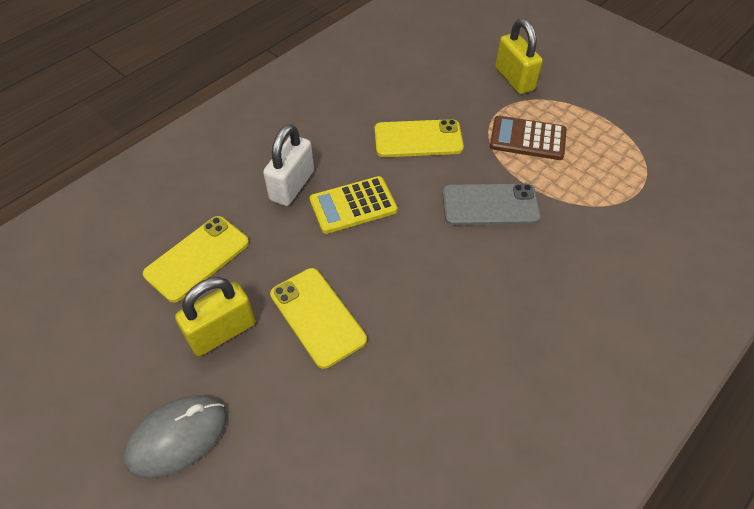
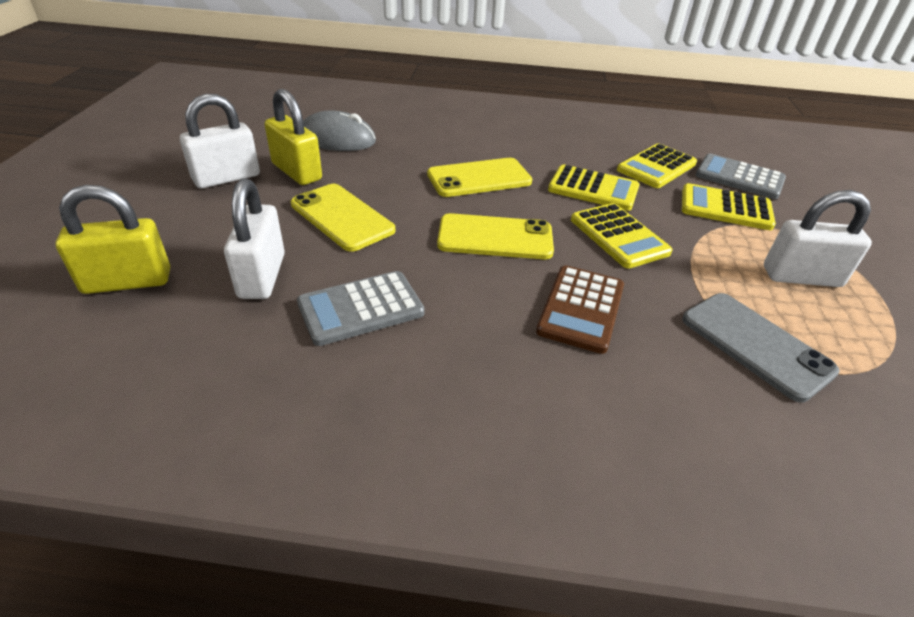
grey calculator: 0 -> 2
white padlock: 1 -> 3
yellow calculator: 1 -> 4

